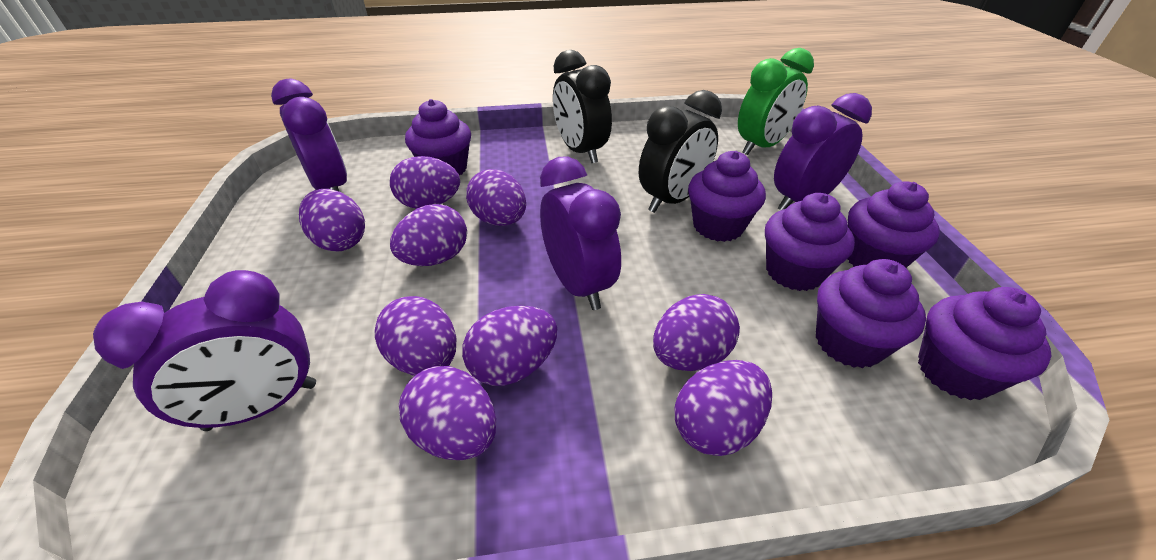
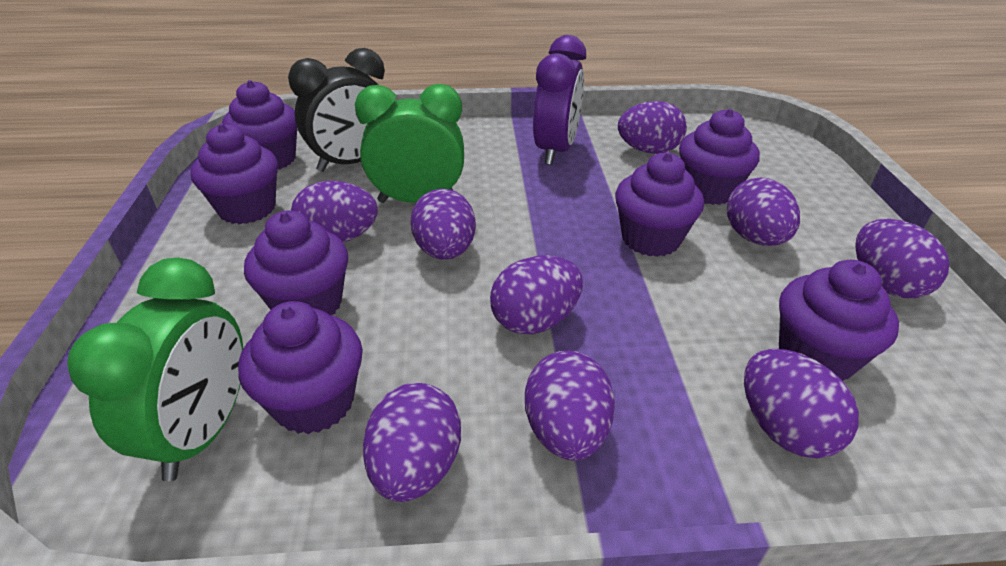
black clock: 2 -> 1
green clock: 1 -> 2
purple clock: 4 -> 1
purple cupcake: 6 -> 7

